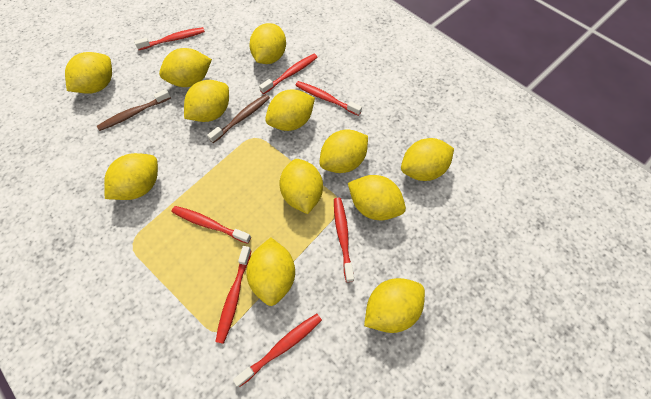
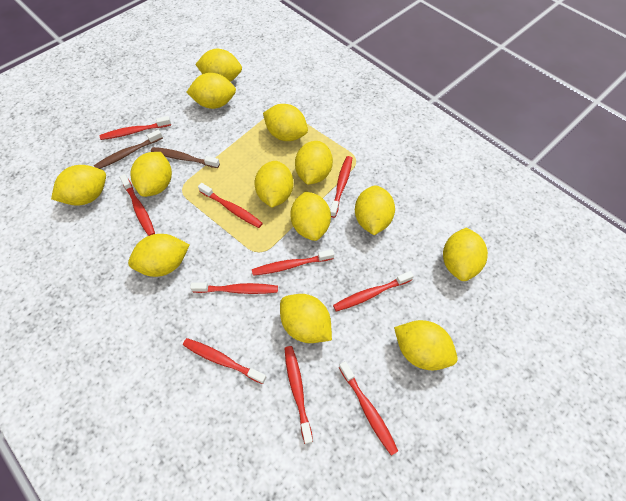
red toothbrush: 7 -> 10
yellow lemon: 12 -> 13

